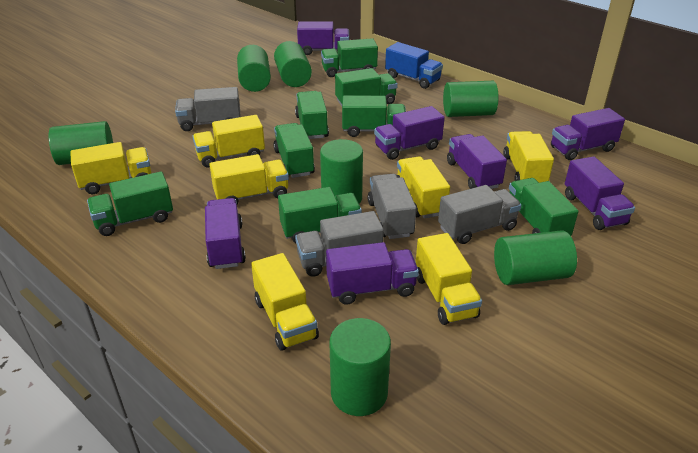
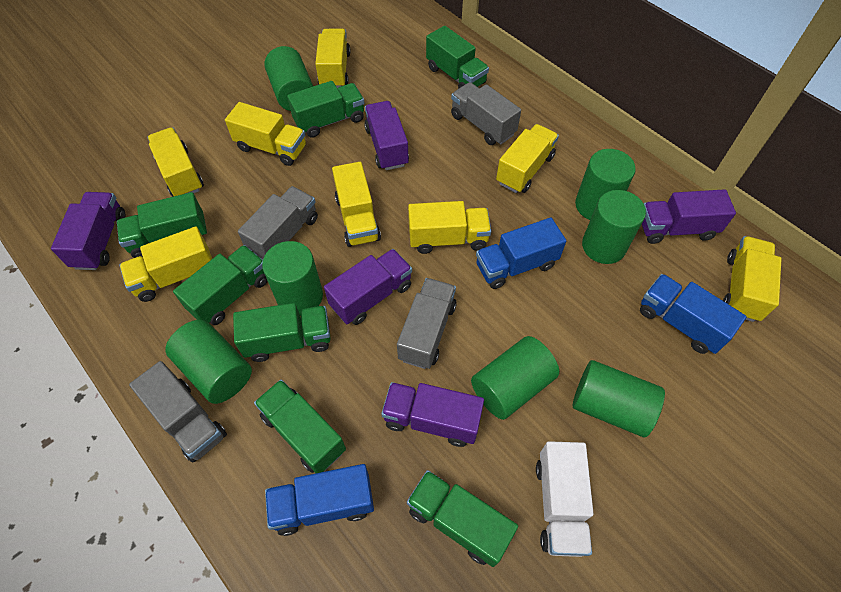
blue truck: 1 -> 3
green truck: 8 -> 7
purple truck: 7 -> 5
white truck: 0 -> 1
yellow truck: 7 -> 8

